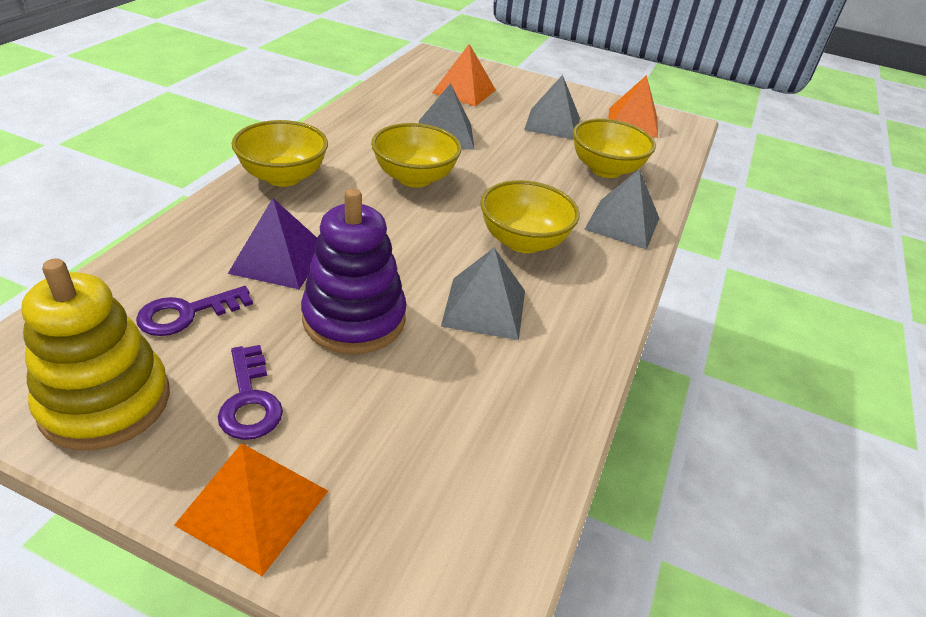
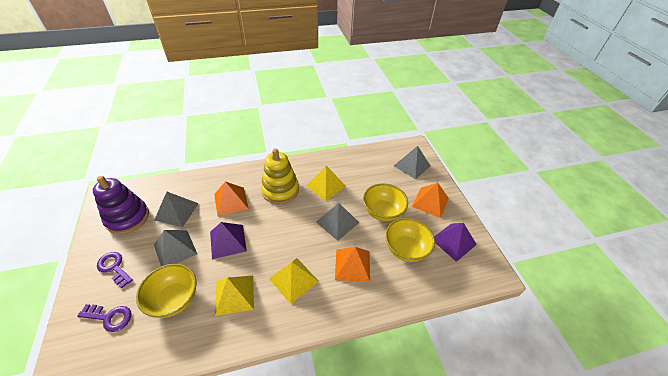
purple pyramid: 1 -> 2
yellow bowl: 4 -> 3
yellow pyramid: 0 -> 3

